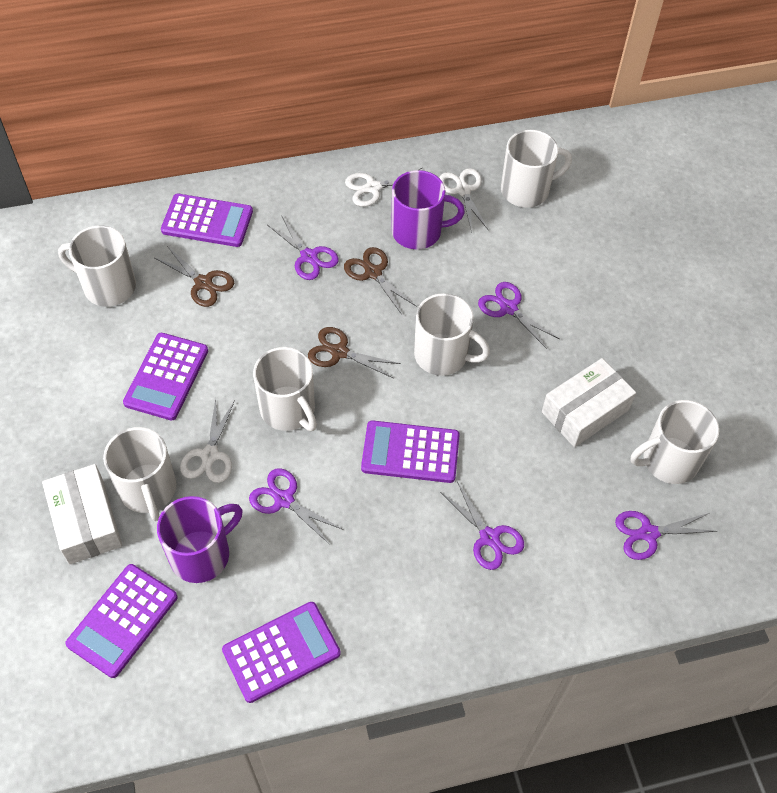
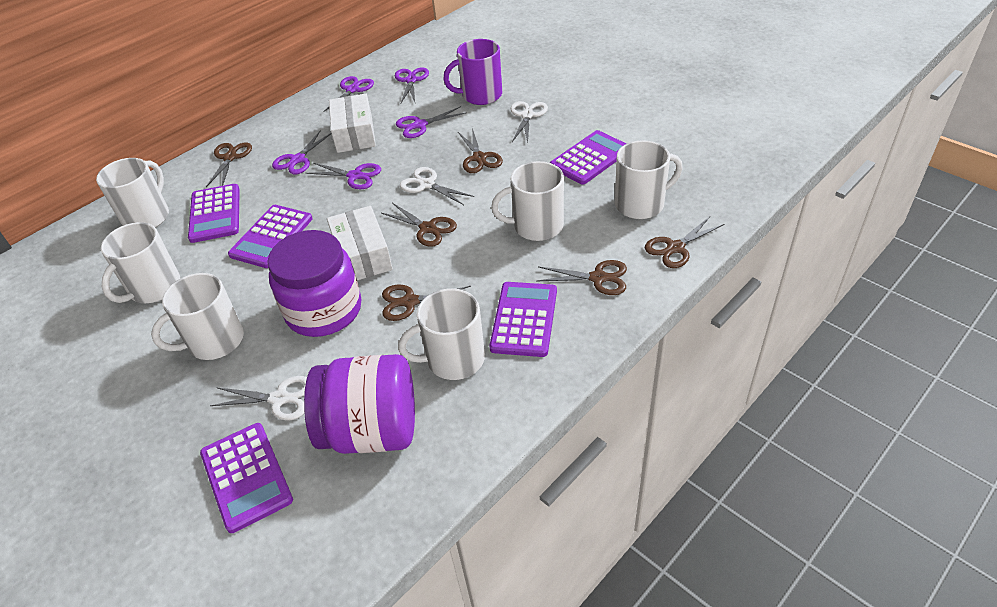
brown scissors: 3 -> 6
purple jar: 0 -> 2
purple mug: 2 -> 1

